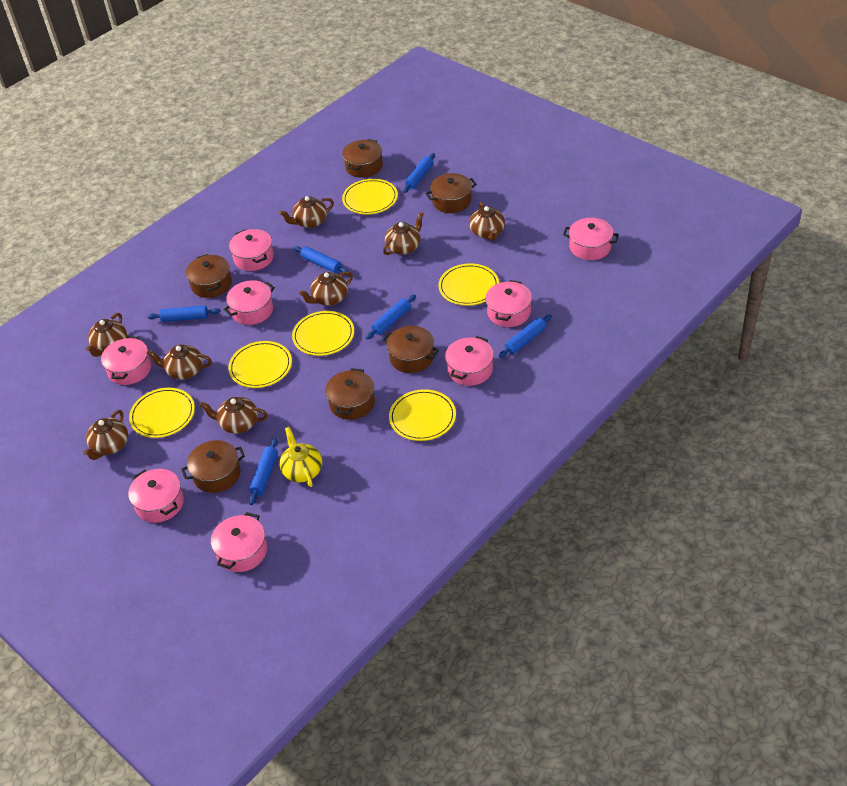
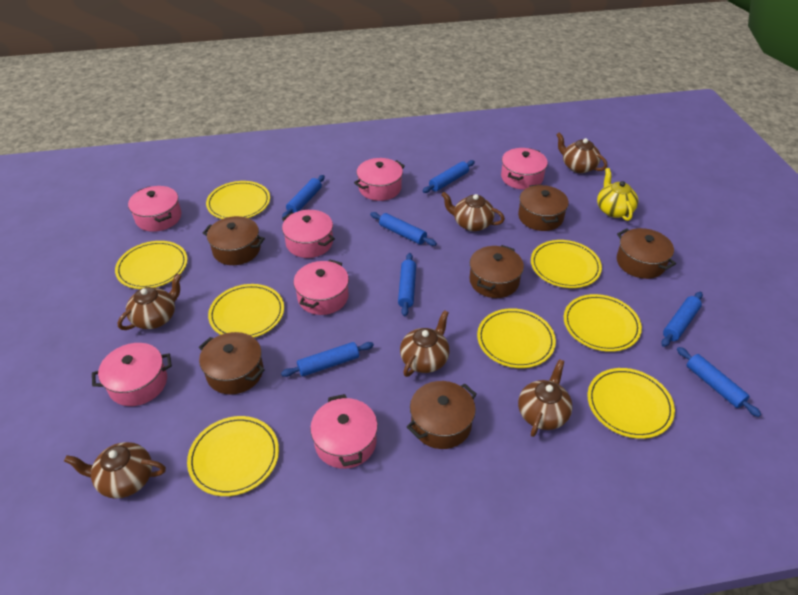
blue rolling pin: 6 -> 7
brown teapot: 8 -> 6
pink pot: 8 -> 7
yellow plate: 6 -> 8

